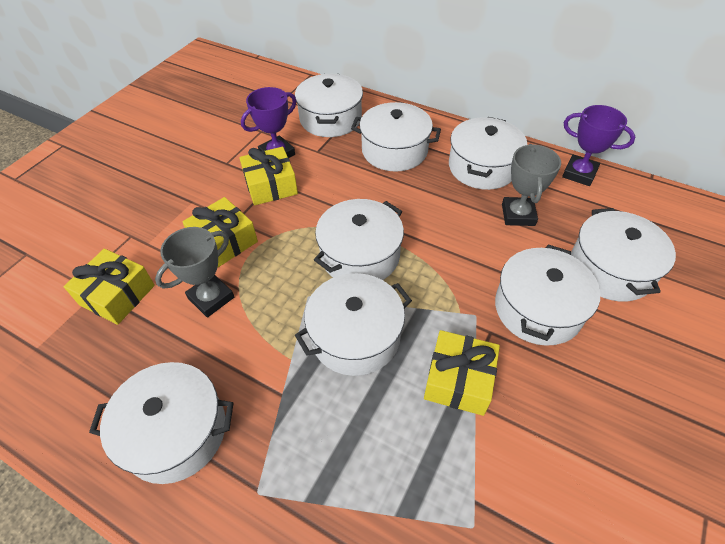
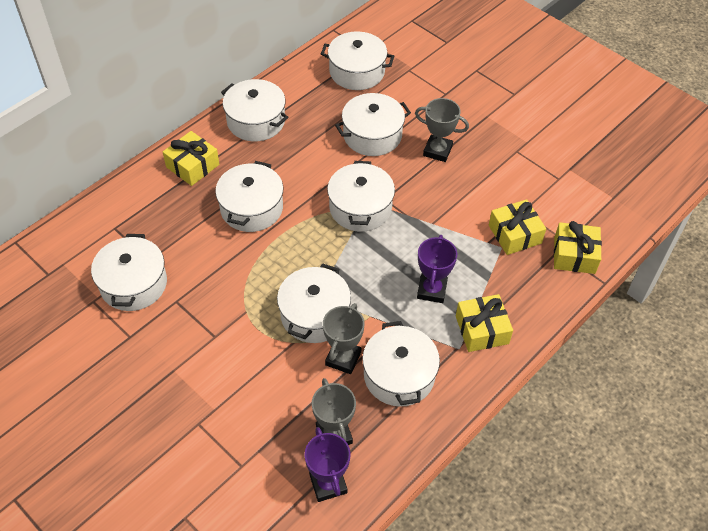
grey trophy: 2 -> 3

